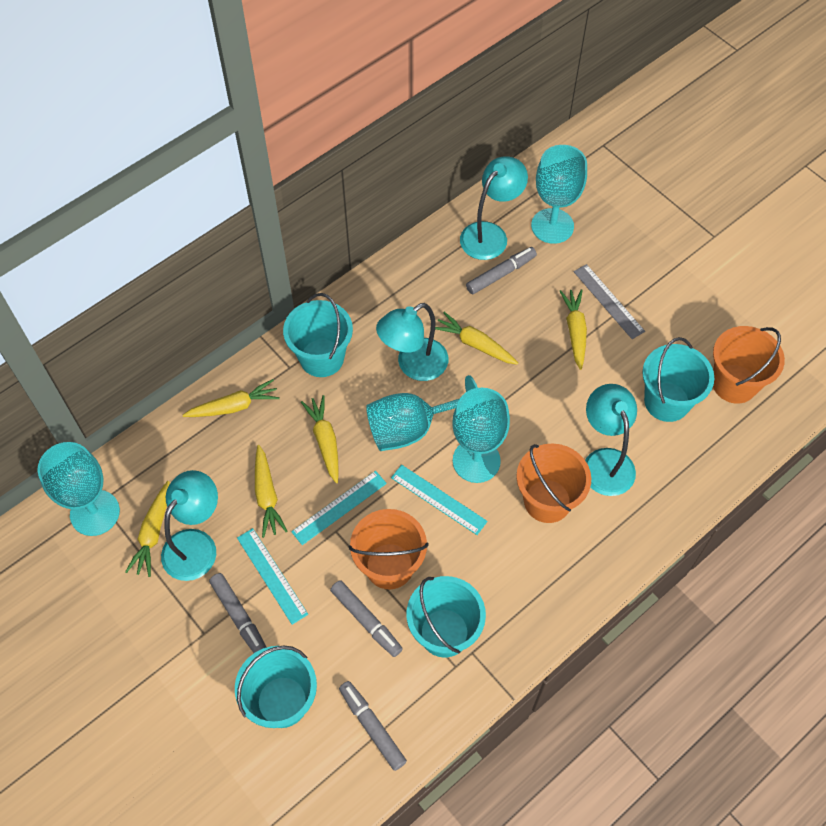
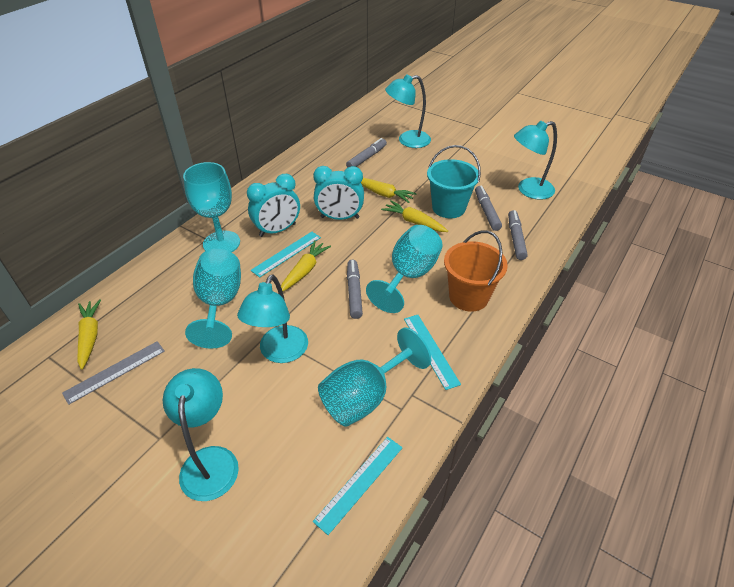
orange bucket: 3 -> 1
turquoise bucket: 4 -> 1
turquoise clock: 0 -> 2
yellow carrot: 6 -> 4

